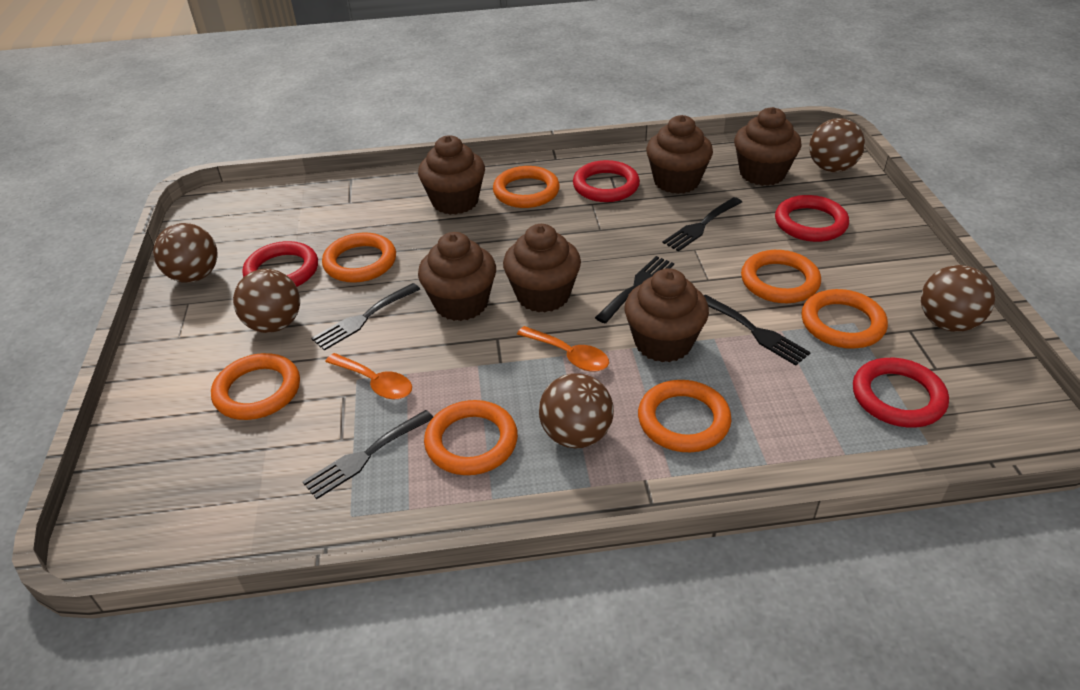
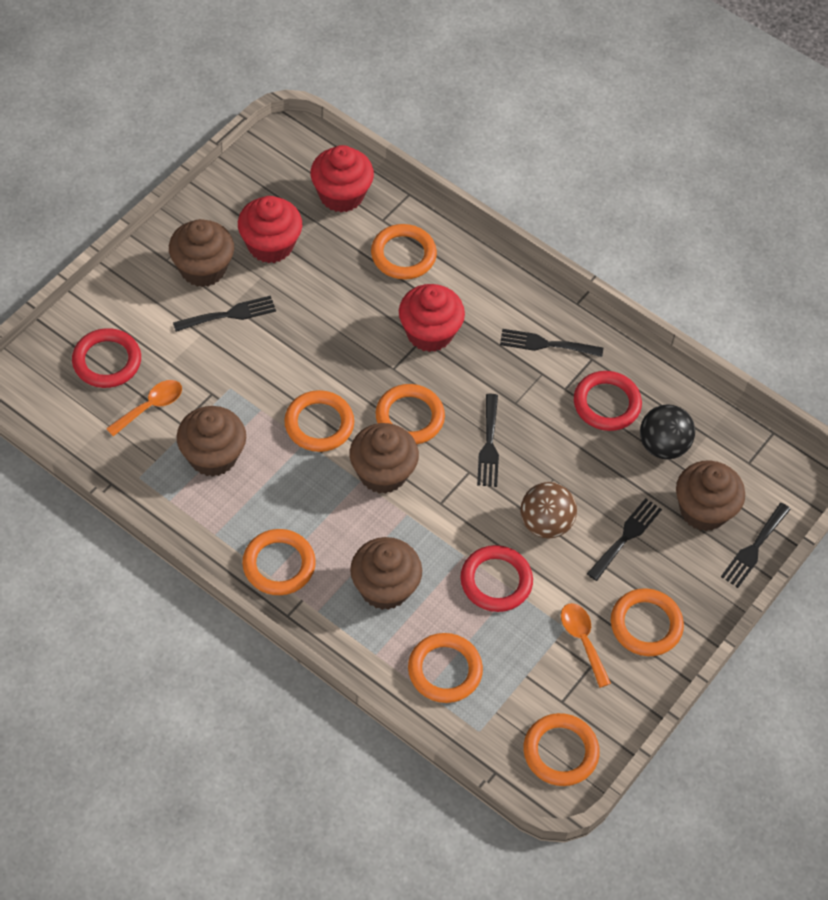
black ball: 0 -> 1
brown ball: 5 -> 1
brown cupcake: 6 -> 5
red cupcake: 0 -> 3
red ring: 4 -> 3

